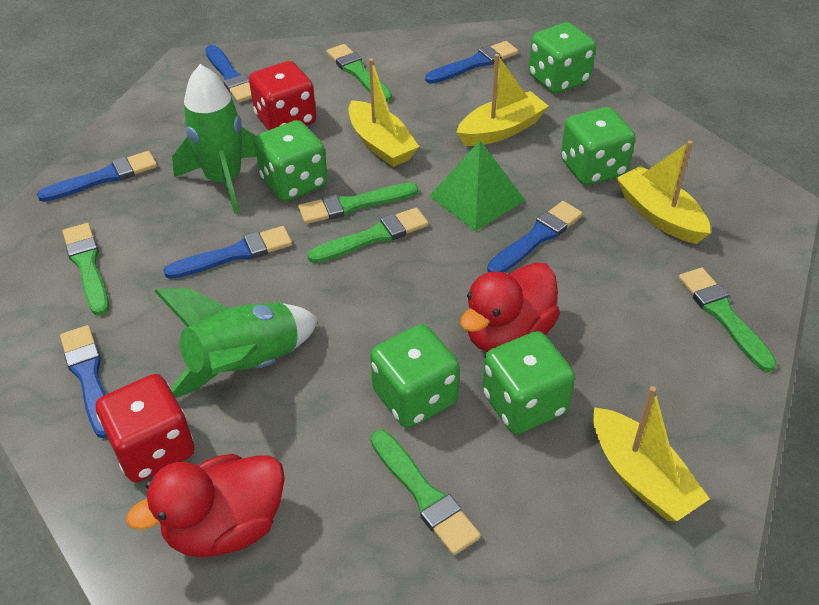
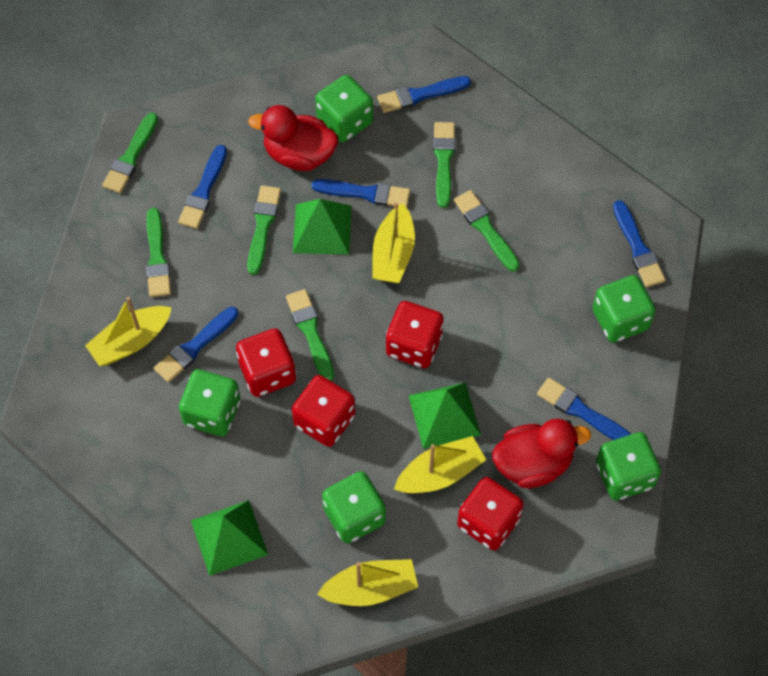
green pyramid: 1 -> 3
green rocket: 2 -> 0
red dice: 2 -> 4

